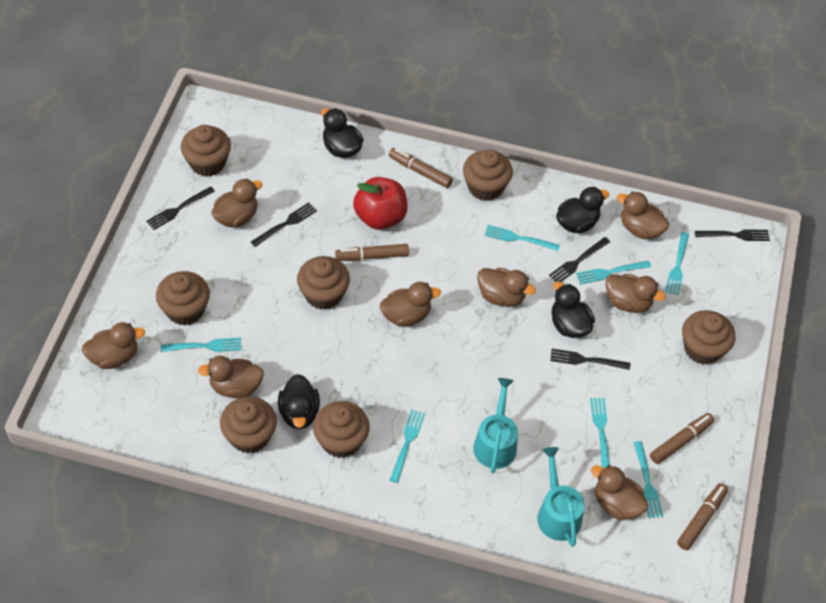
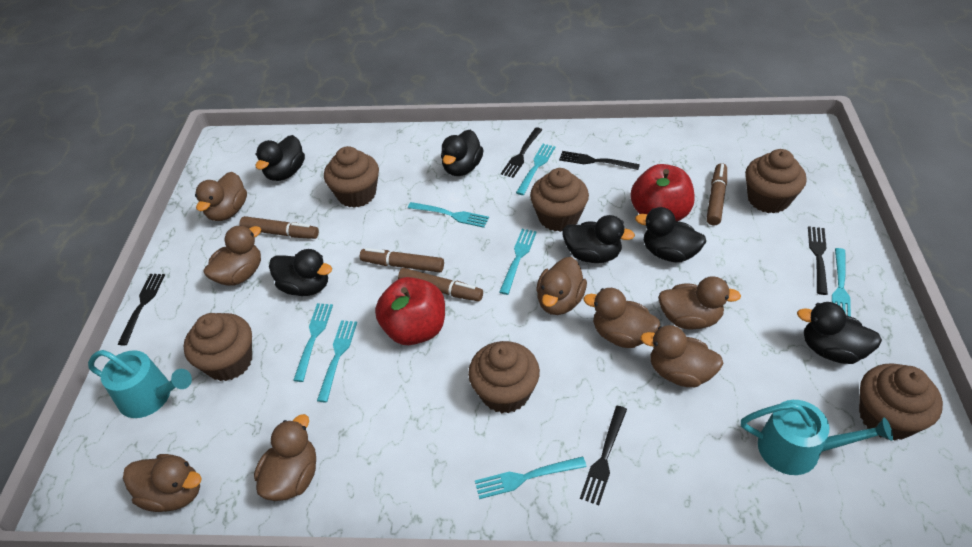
black duck: 4 -> 6
brown cupcake: 7 -> 6
red apple: 1 -> 2

